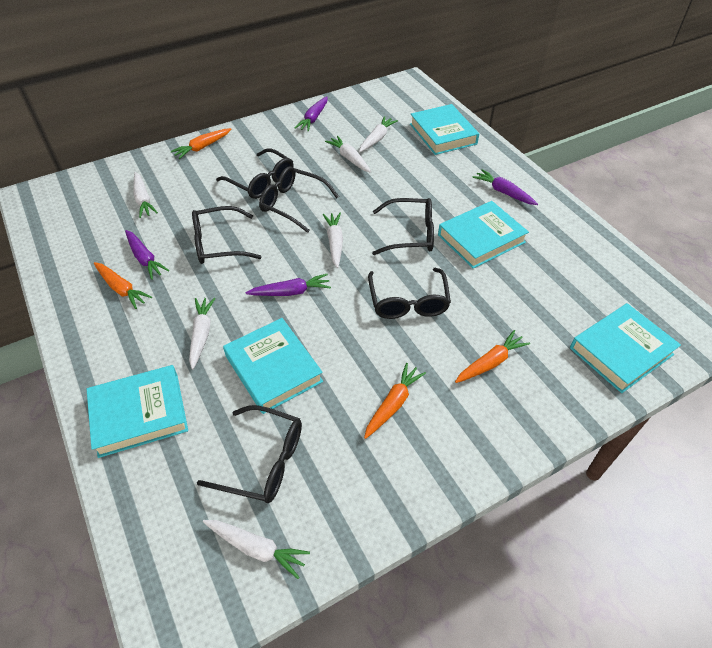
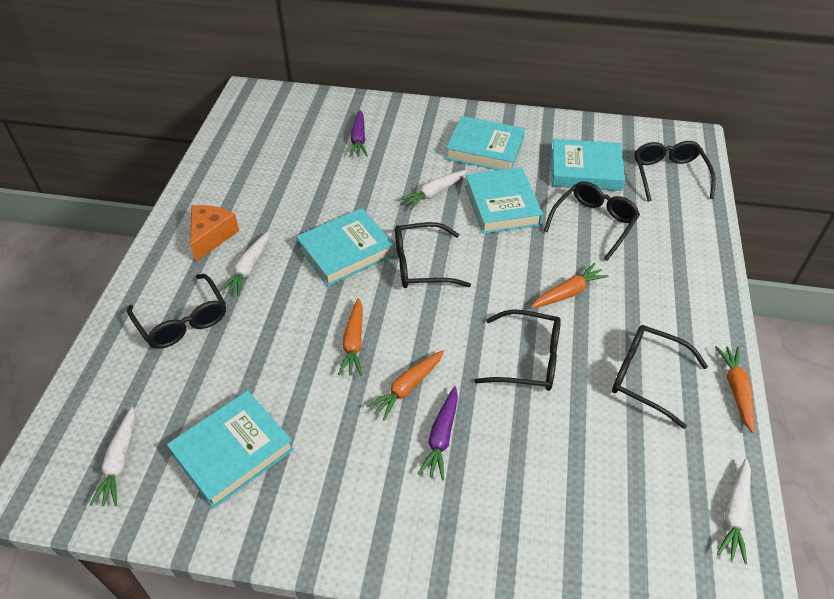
orange cheese: 0 -> 1
purple carrot: 4 -> 2
white carrot: 6 -> 4

